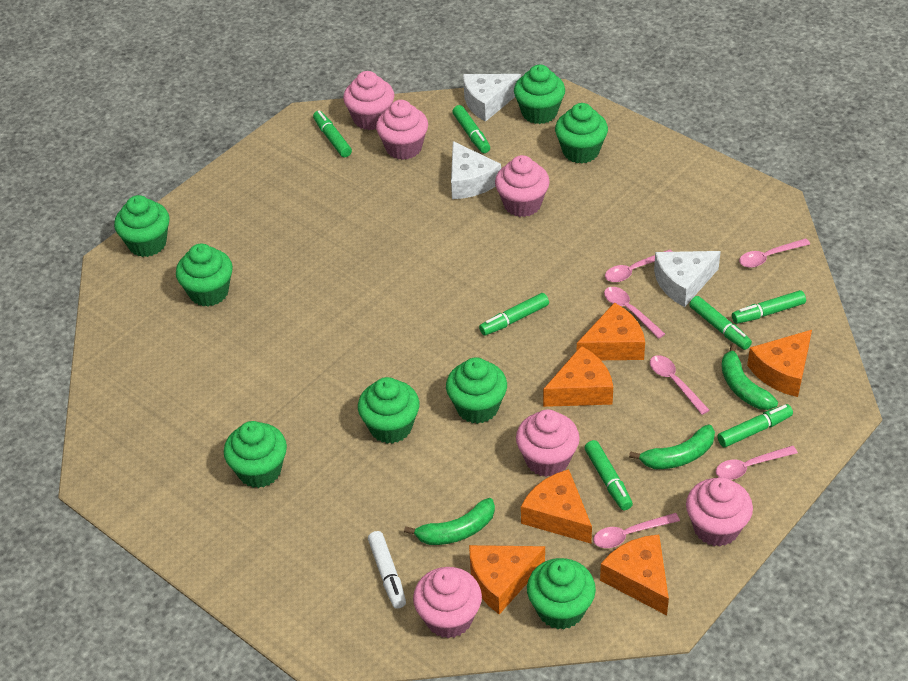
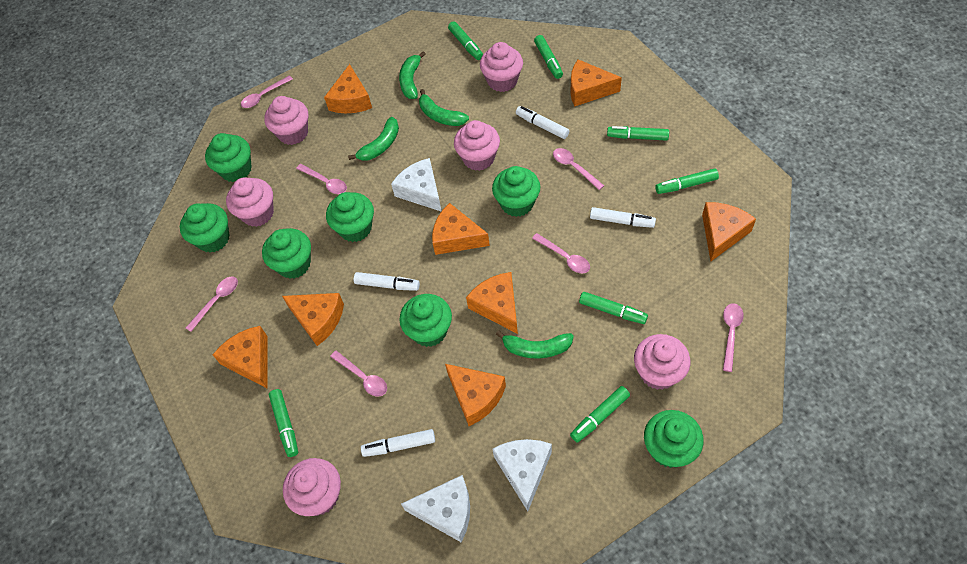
green banana: 3 -> 4
green cupcake: 8 -> 7
orange cheese: 6 -> 8
pink spoon: 6 -> 7
white marker: 1 -> 4

